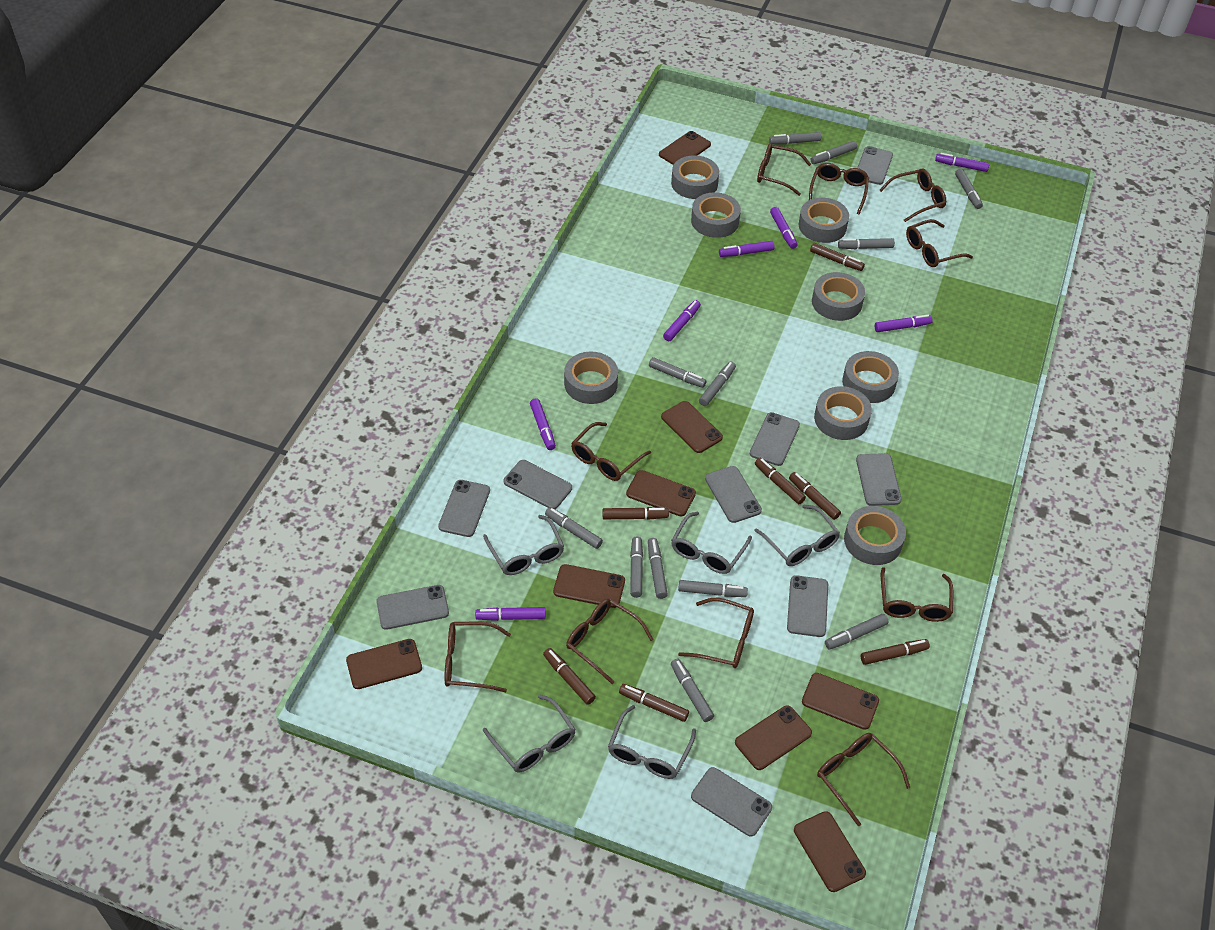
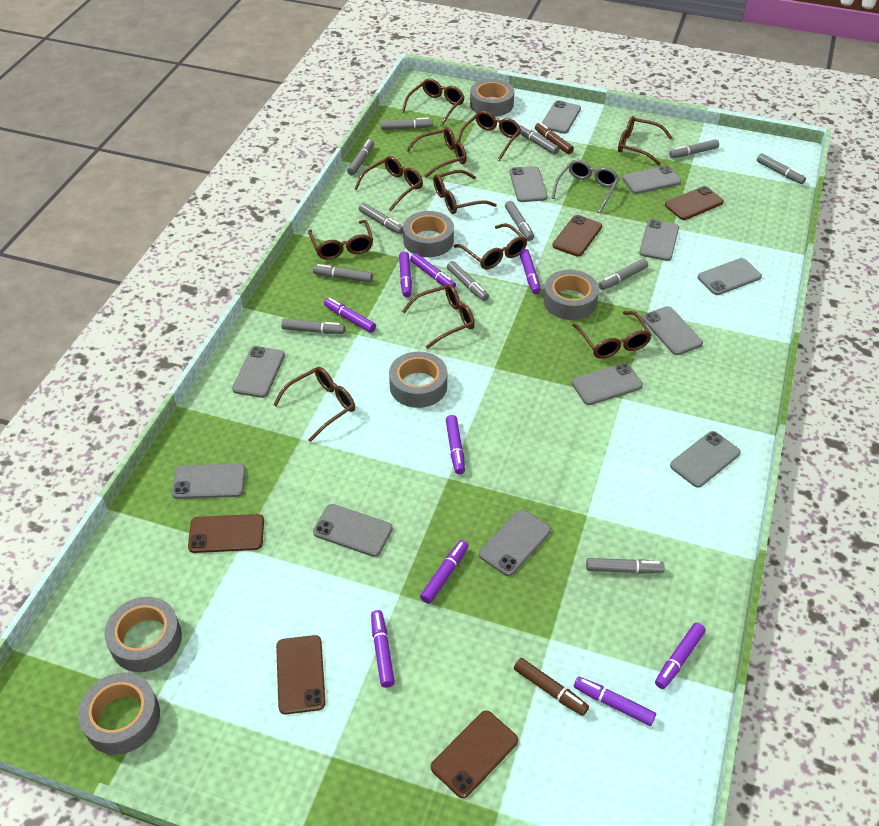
brown glasses: 10 -> 11
brown marker: 7 -> 2
brown phone: 8 -> 5
grey glasses: 5 -> 1
grey phone: 9 -> 12
grey tape: 8 -> 6
purple marker: 7 -> 9

